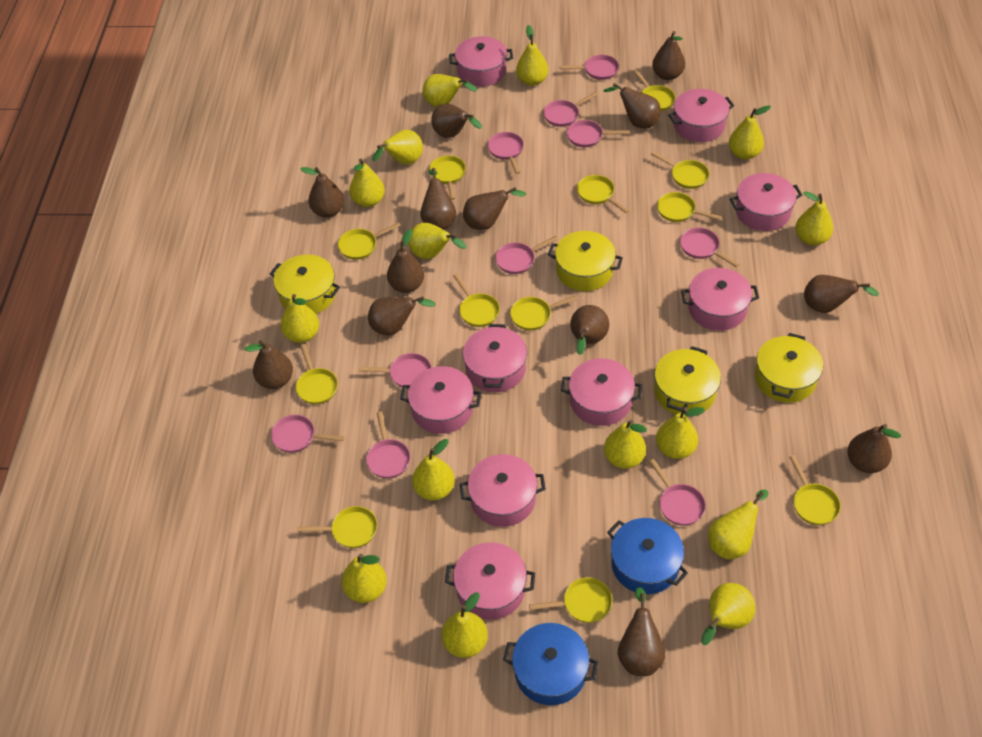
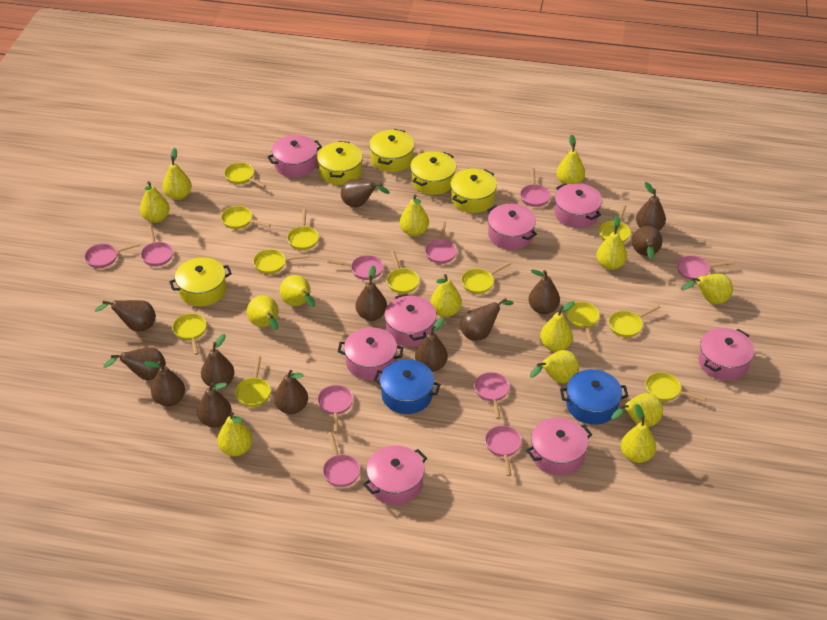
pink pot: 9 -> 8
yellow pear: 15 -> 14
yellow pot: 4 -> 5

